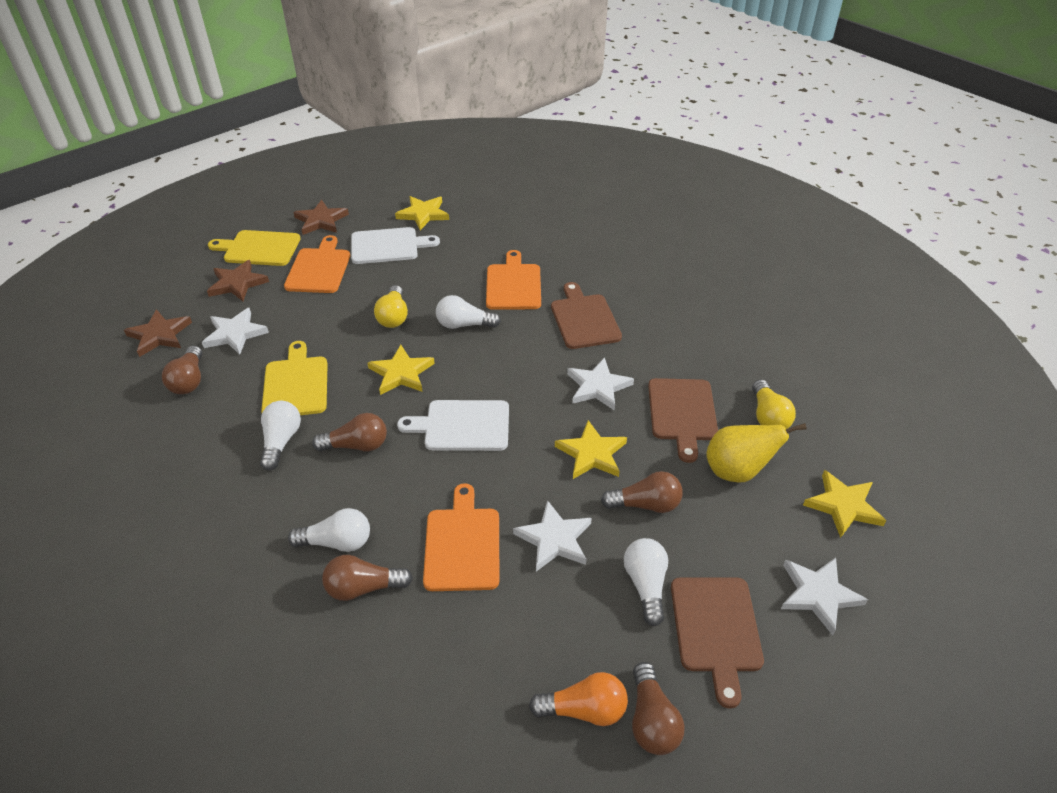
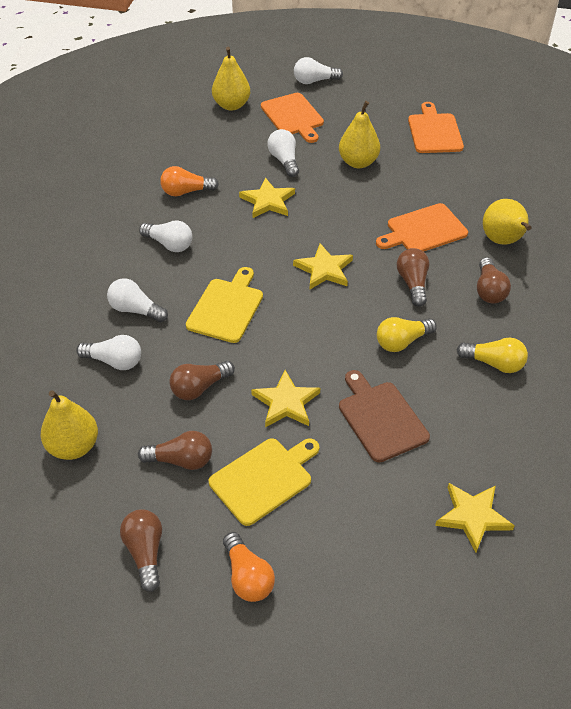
brown cutting board: 3 -> 1
brown star: 3 -> 0
orange light bulb: 1 -> 2
white cutting board: 2 -> 0
white light bulb: 4 -> 5
white star: 4 -> 0
yellow pear: 1 -> 4

